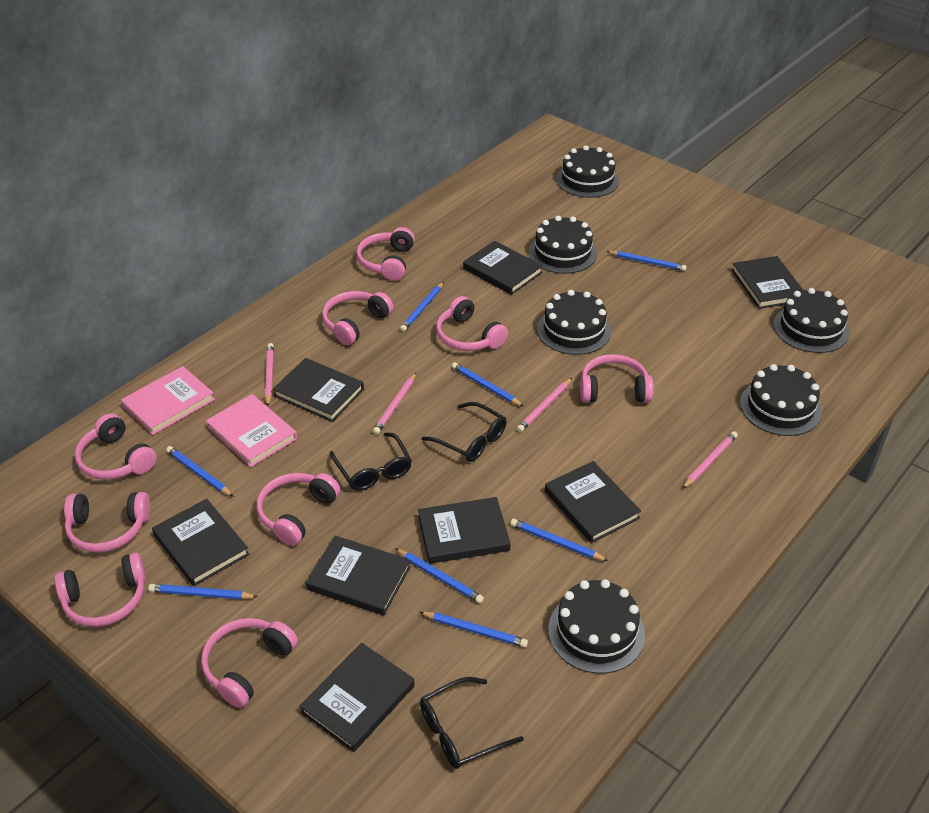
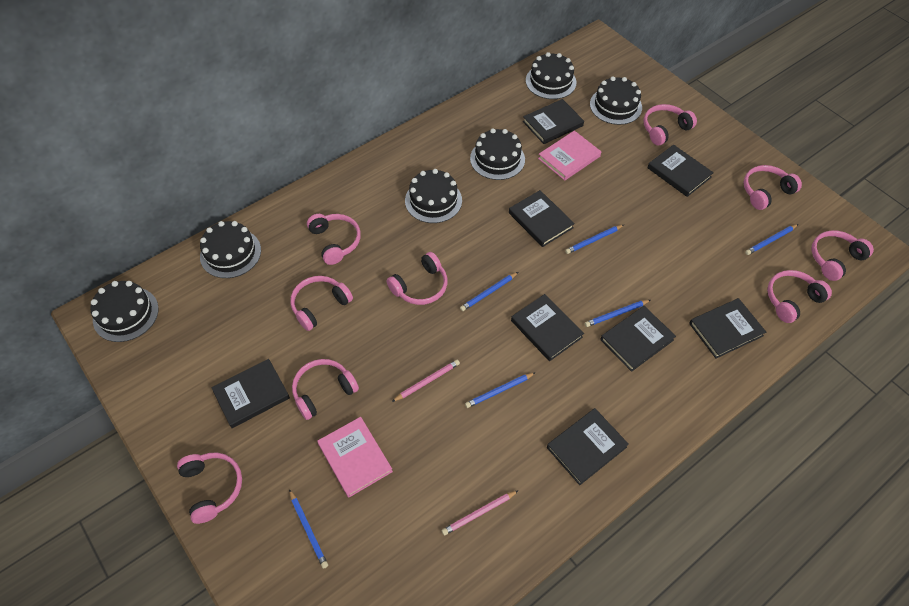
black glasses: 3 -> 0
blue pencil: 8 -> 6
pink pencil: 4 -> 2

